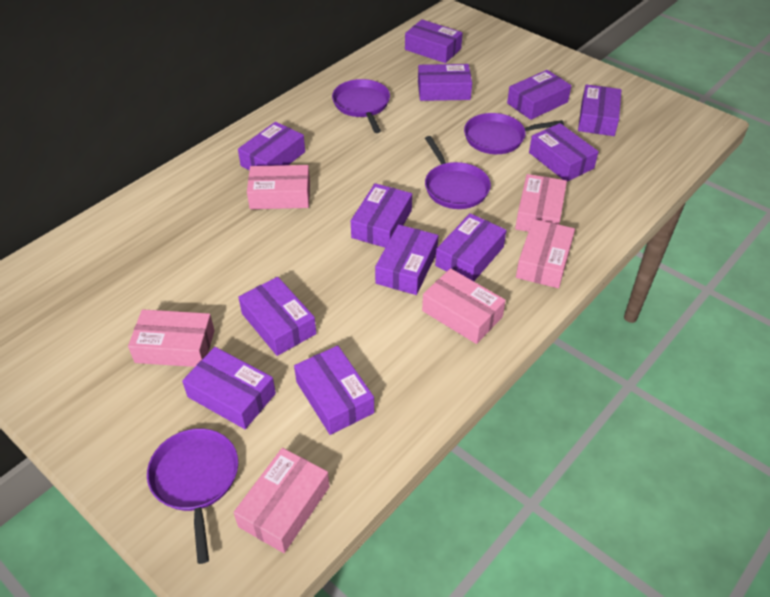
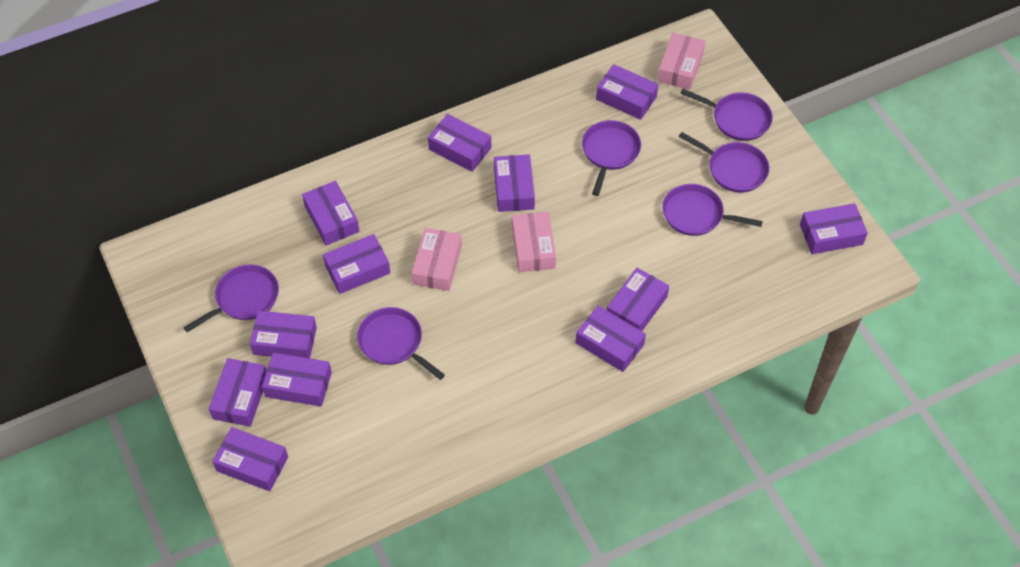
pink box: 6 -> 3
purple pan: 4 -> 6

